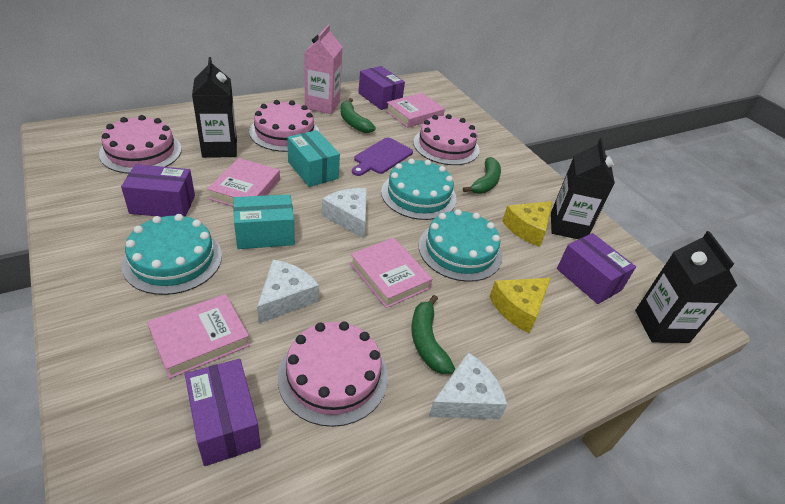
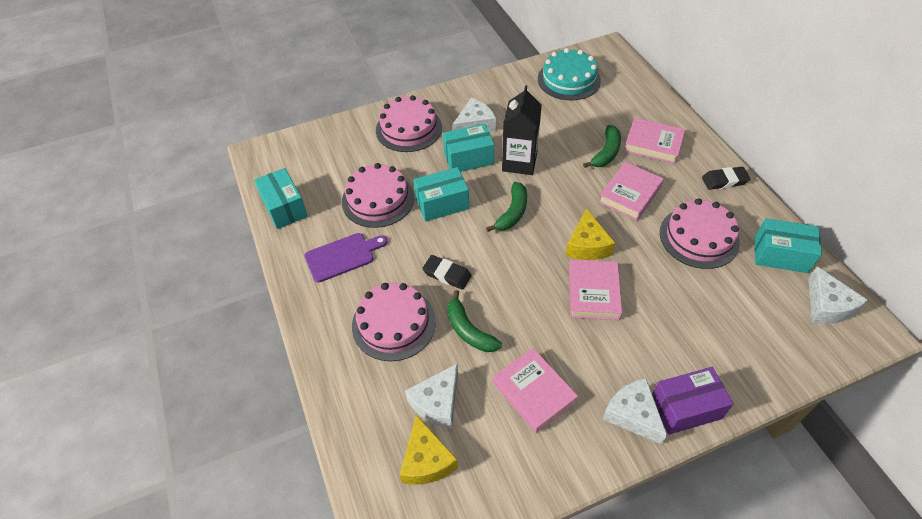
black carton: 3 -> 1
black eraser: 0 -> 2
pink carton: 1 -> 0
purple box: 4 -> 1
turquoise box: 2 -> 4
turquoise cake: 3 -> 1
white cheese: 3 -> 4

